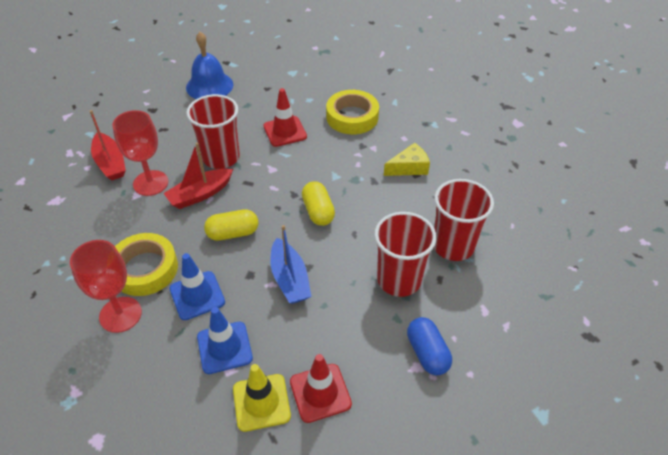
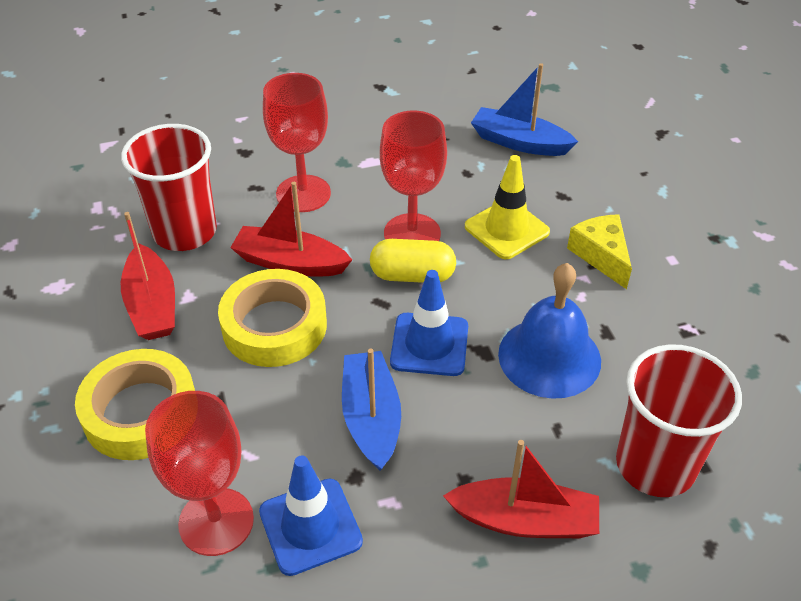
blue boat: 1 -> 2
blue capsule: 1 -> 0
red boat: 2 -> 3
red cup: 3 -> 2
red goblet: 2 -> 3
red traffic cone: 2 -> 0
yellow capsule: 2 -> 1

